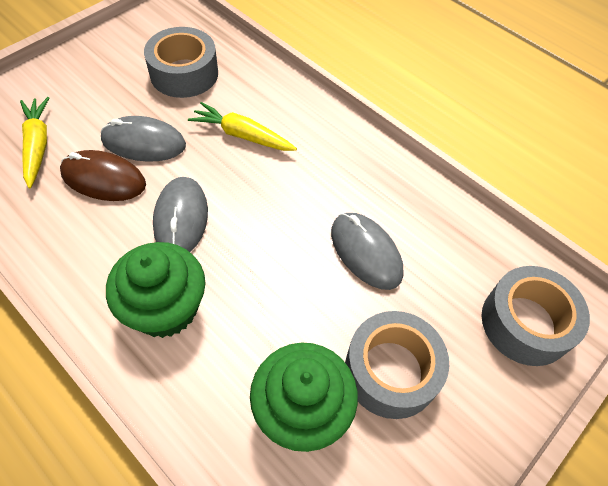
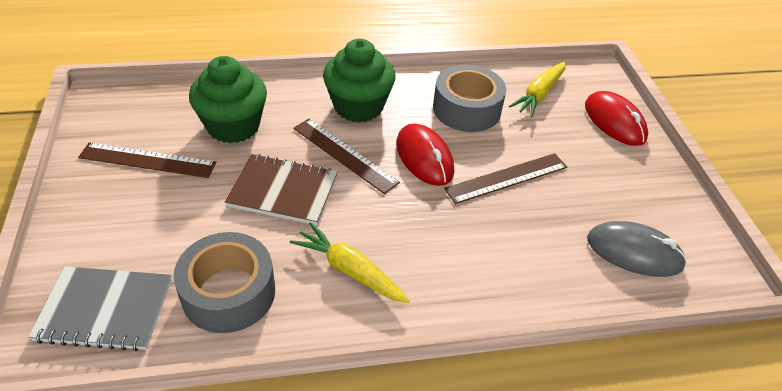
brown mouse: 1 -> 0
brown notebook: 0 -> 1
brown ruler: 0 -> 3
grey mouse: 3 -> 1
grey notebook: 0 -> 1
grey tape: 3 -> 2
red mouse: 0 -> 2

